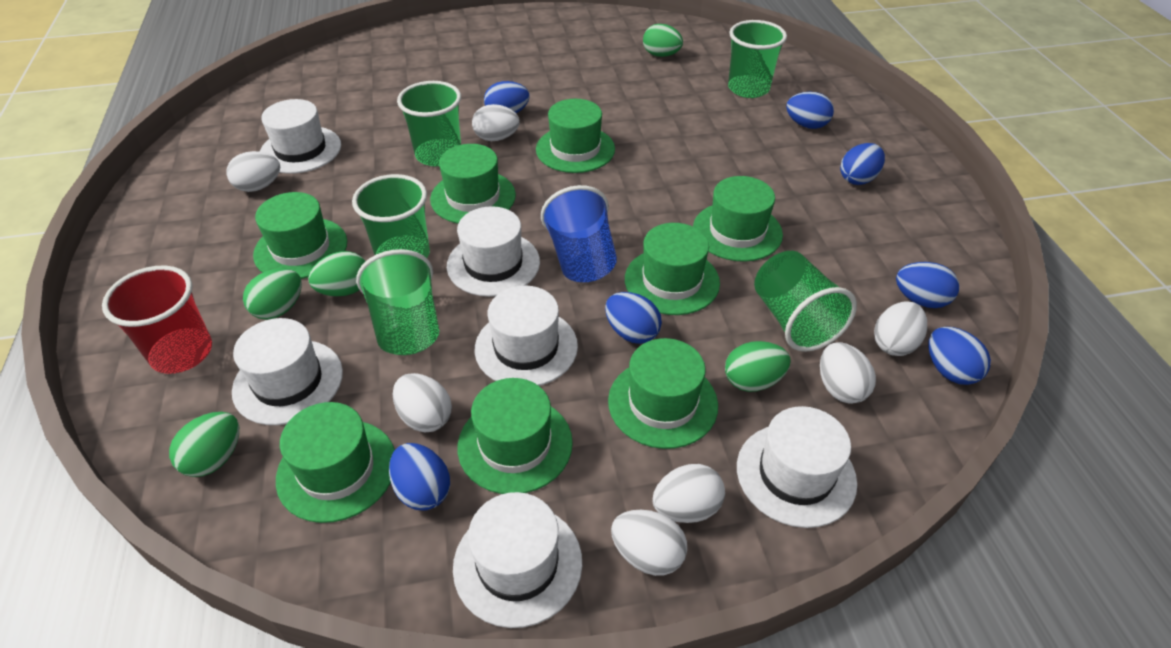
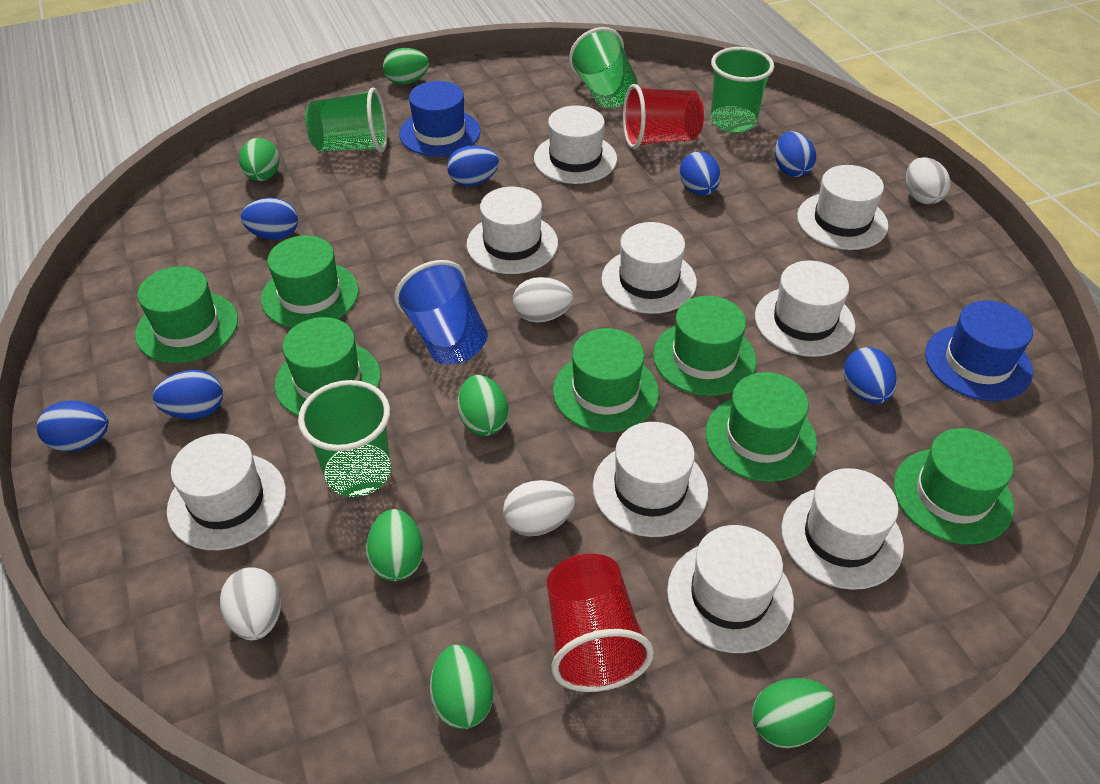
blue hat: 0 -> 2
green cup: 5 -> 4
green egg: 5 -> 6
green hat: 8 -> 7
red cup: 1 -> 2
white egg: 7 -> 4
white hat: 6 -> 9

